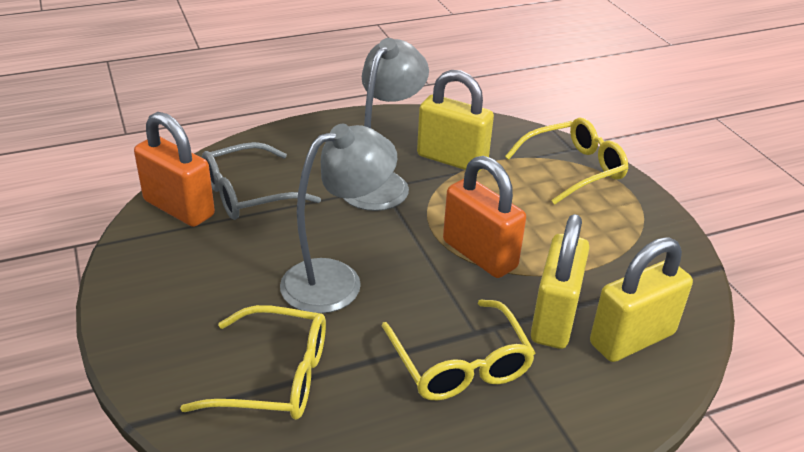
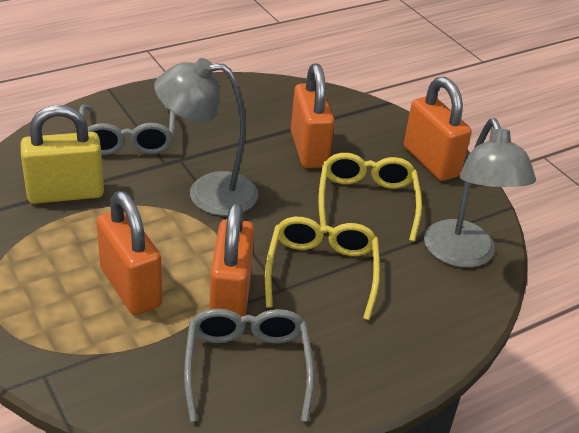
grey glasses: 1 -> 2
orange padlock: 2 -> 4
yellow glasses: 3 -> 2
yellow padlock: 3 -> 1

